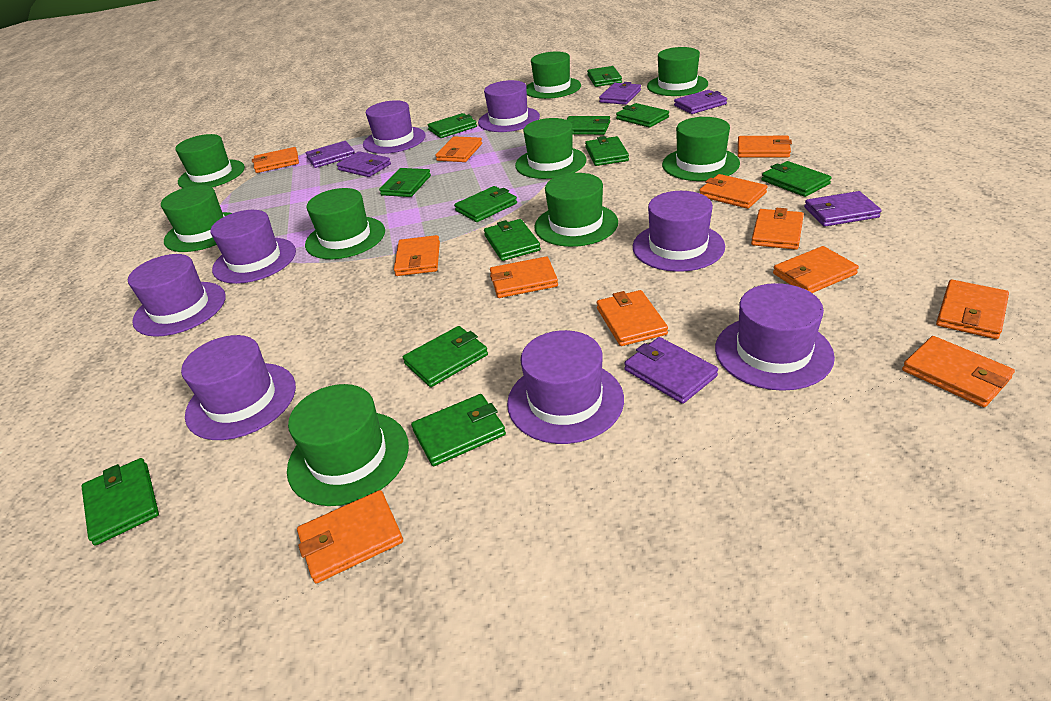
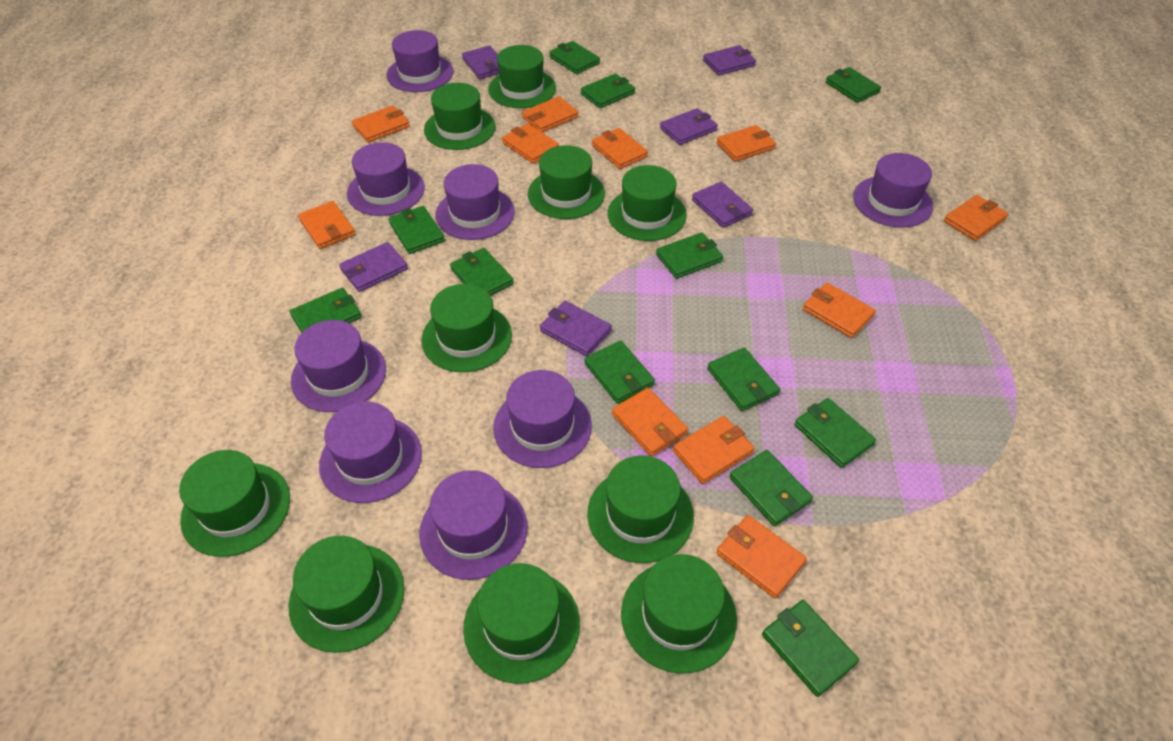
green hat: 9 -> 10
orange wallet: 12 -> 11

